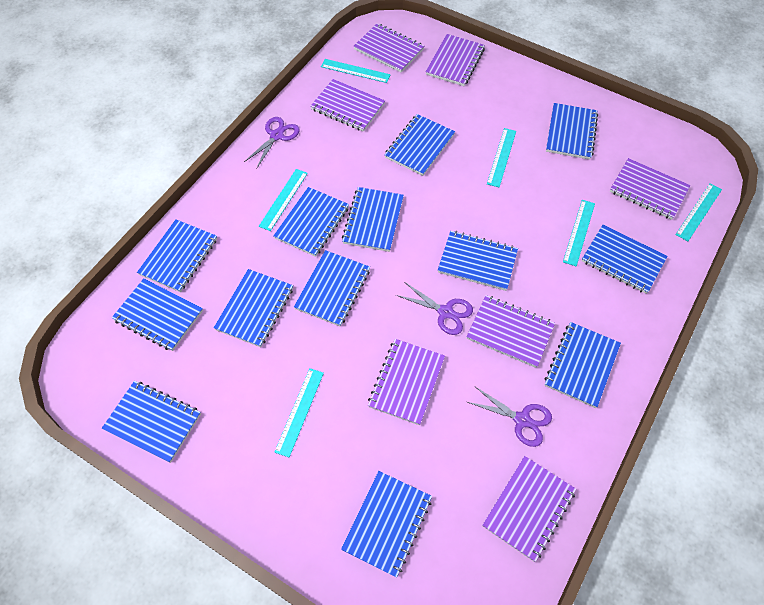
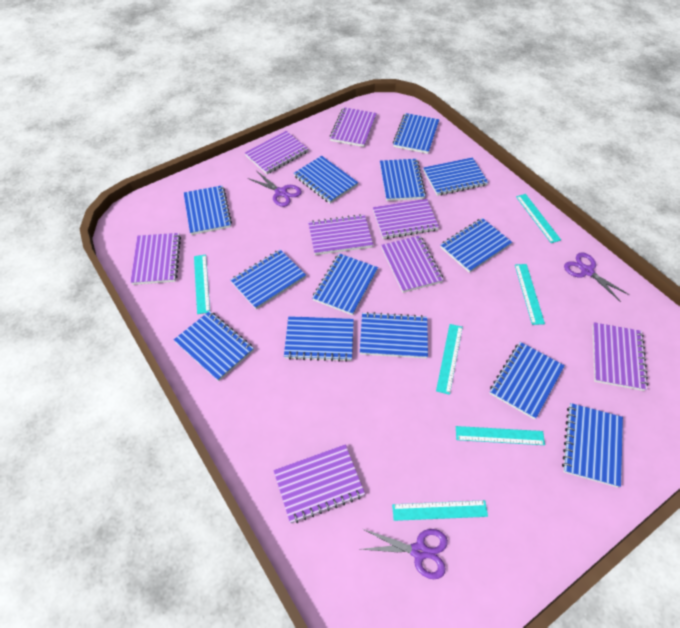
purple notebook: 7 -> 8

